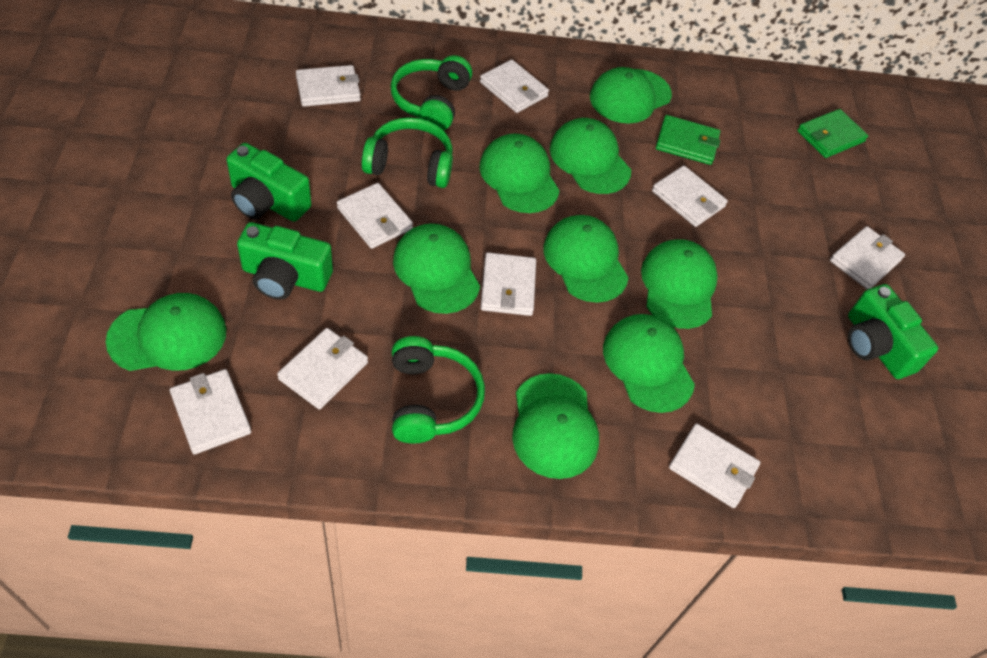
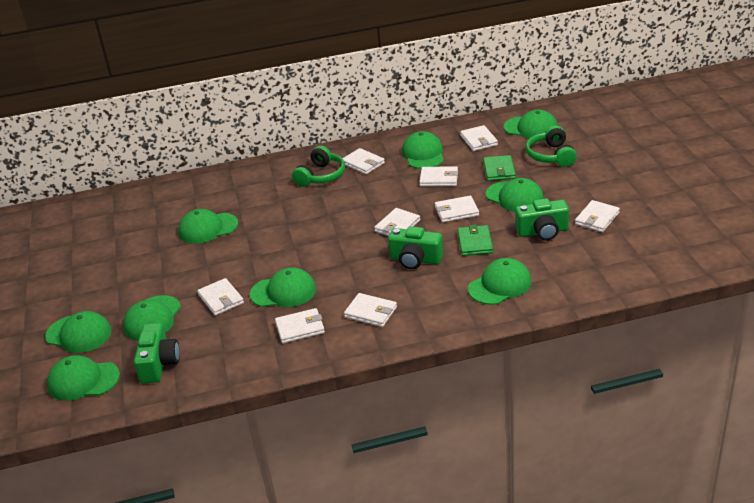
green headphones: 3 -> 2

